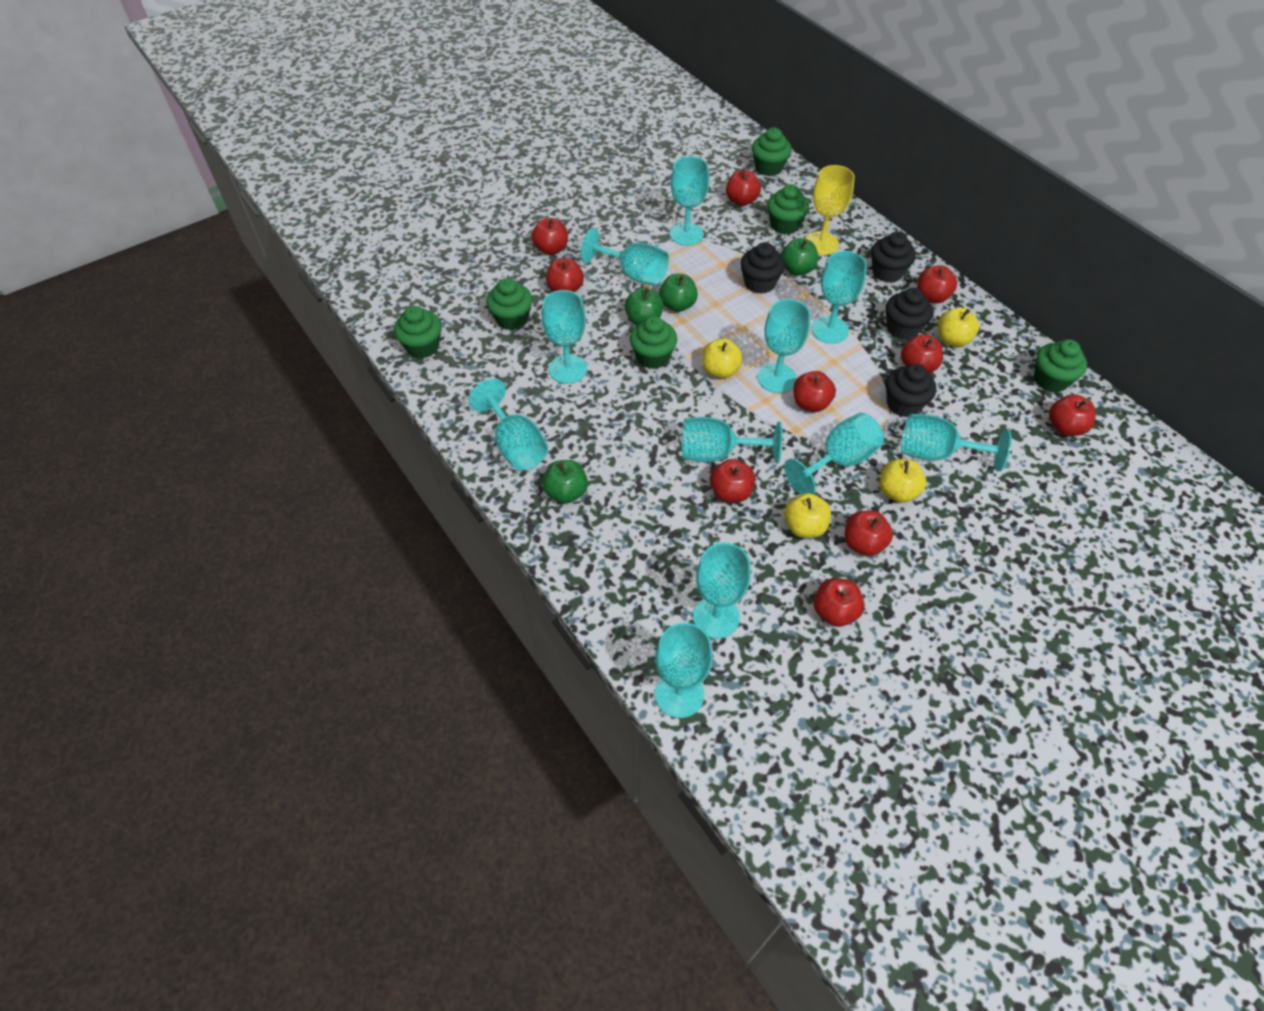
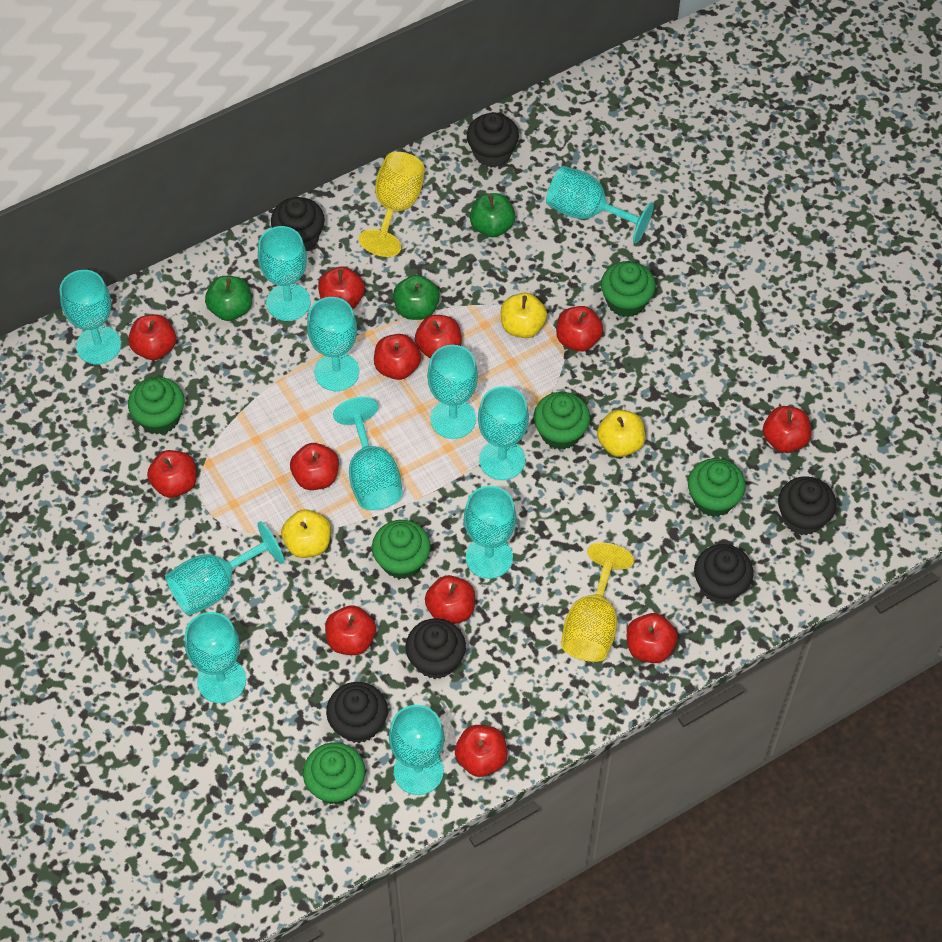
black cupcake: 4 -> 6
green apple: 4 -> 3
red apple: 10 -> 12
yellow apple: 4 -> 3
yellow goblet: 1 -> 2

